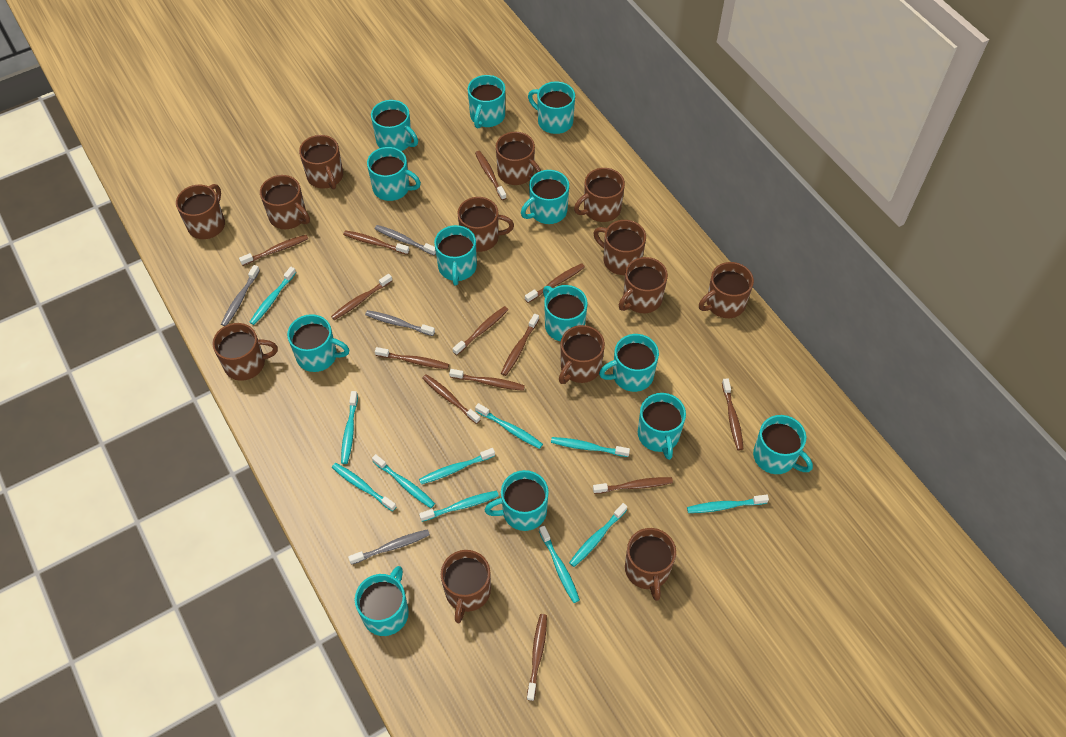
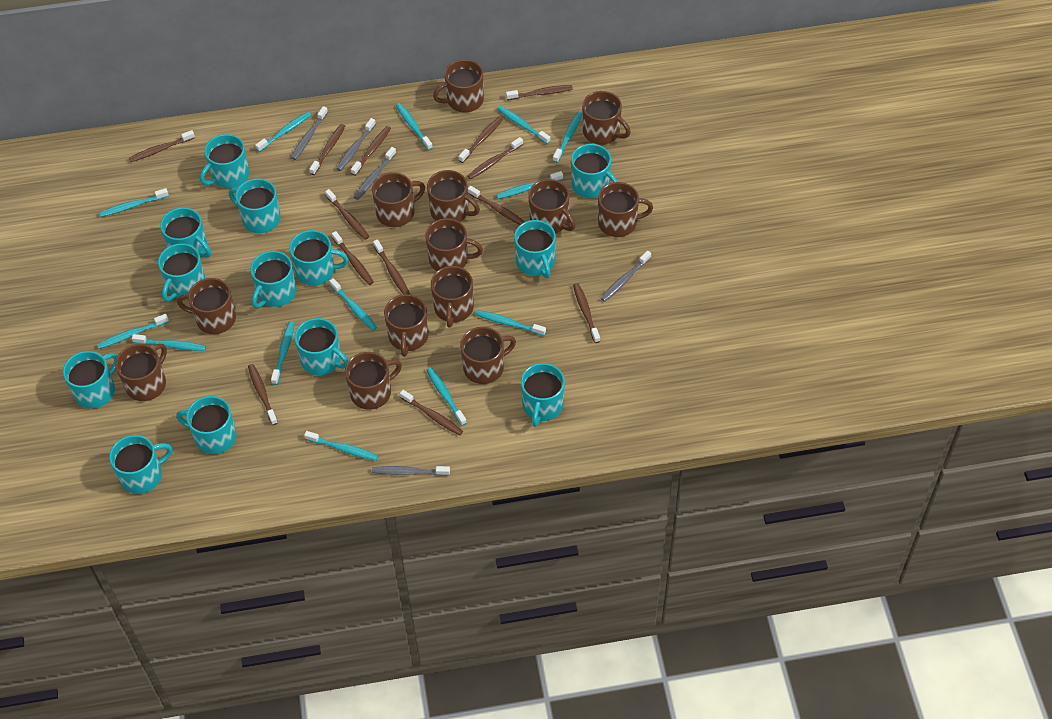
grey toothbrush: 4 -> 5
turquoise toothbrush: 11 -> 13

